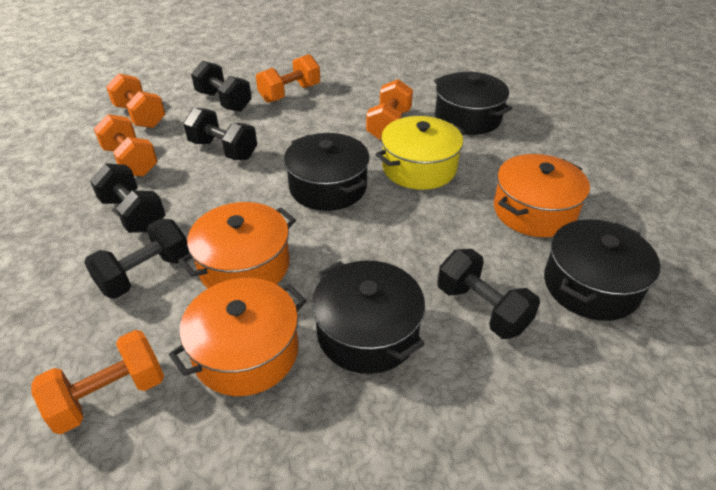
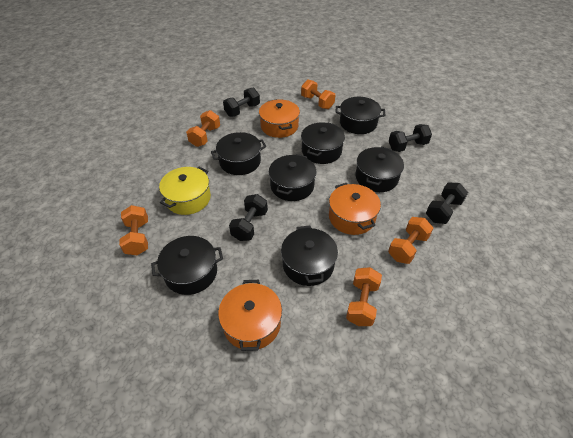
black dumbbell: 5 -> 4
black pot: 4 -> 7

